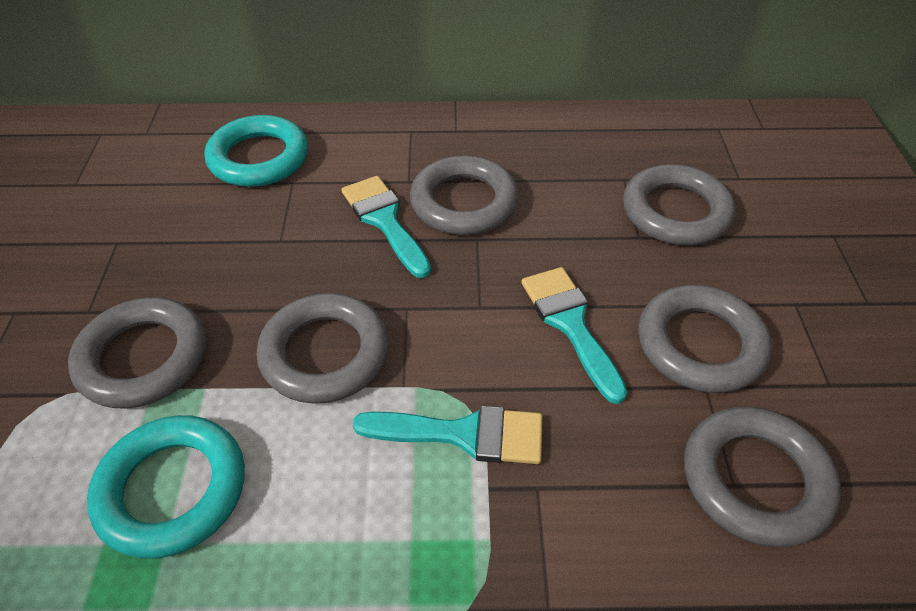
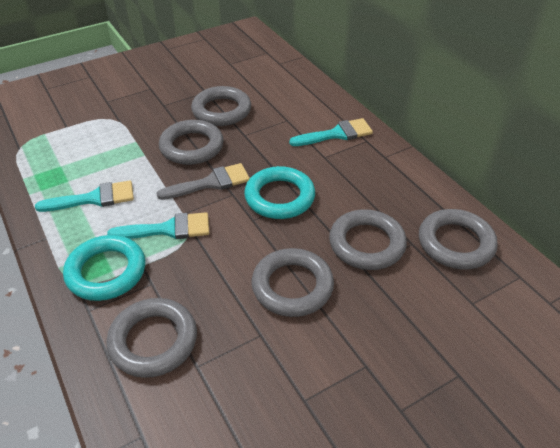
grey brush: 0 -> 1

